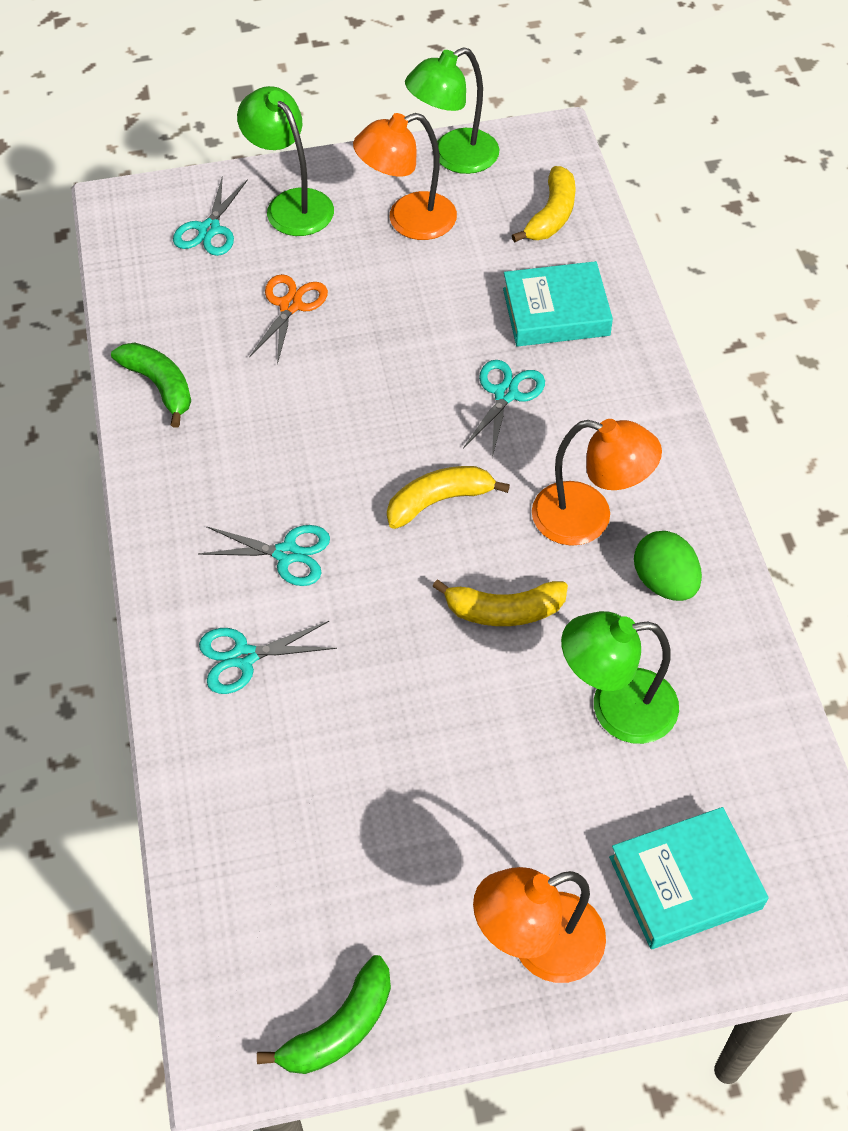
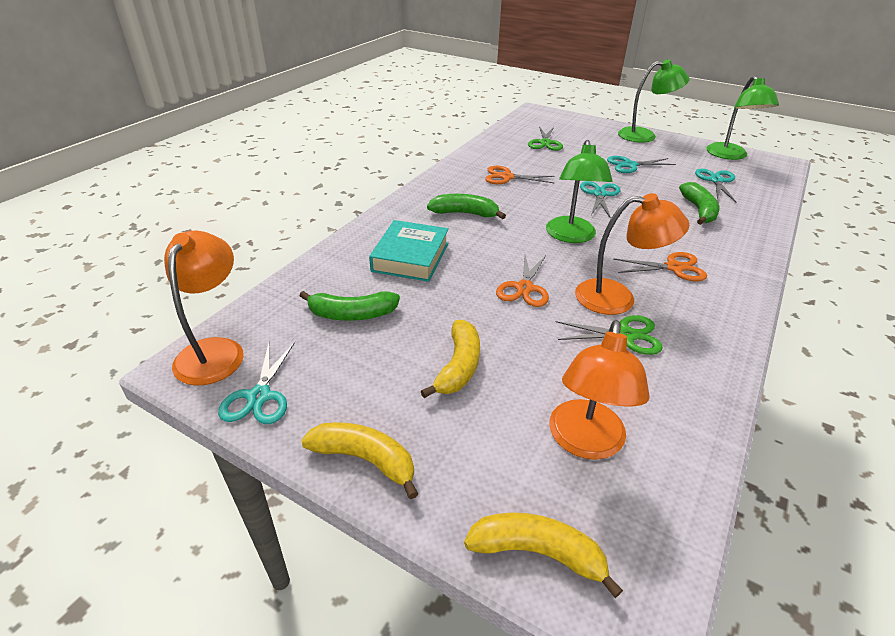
green banana: 2 -> 3
green egg: 1 -> 0
green scissors: 0 -> 2
orange scissors: 1 -> 3
turquoise book: 2 -> 1

